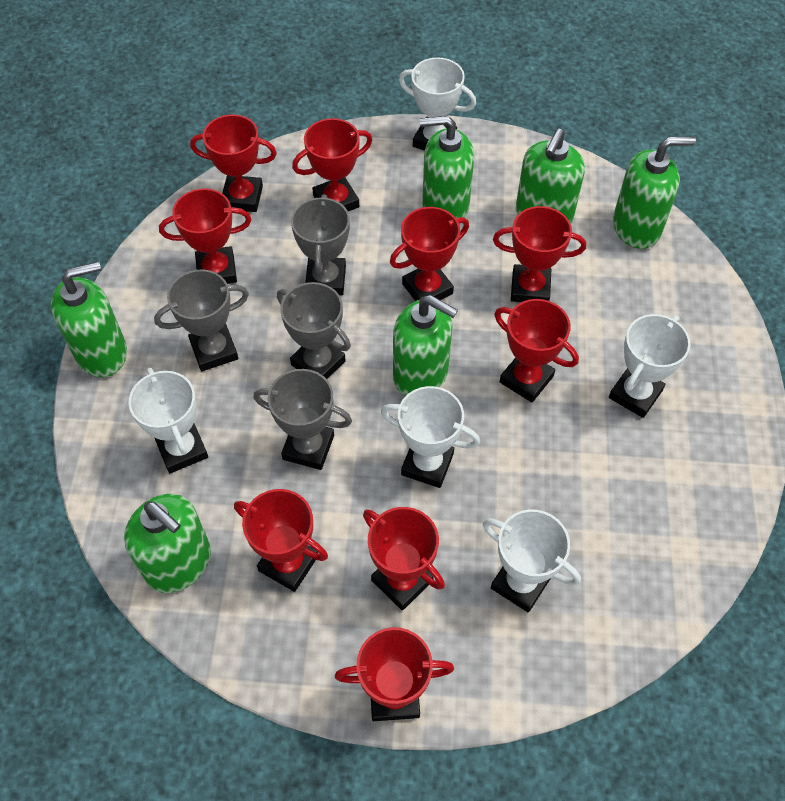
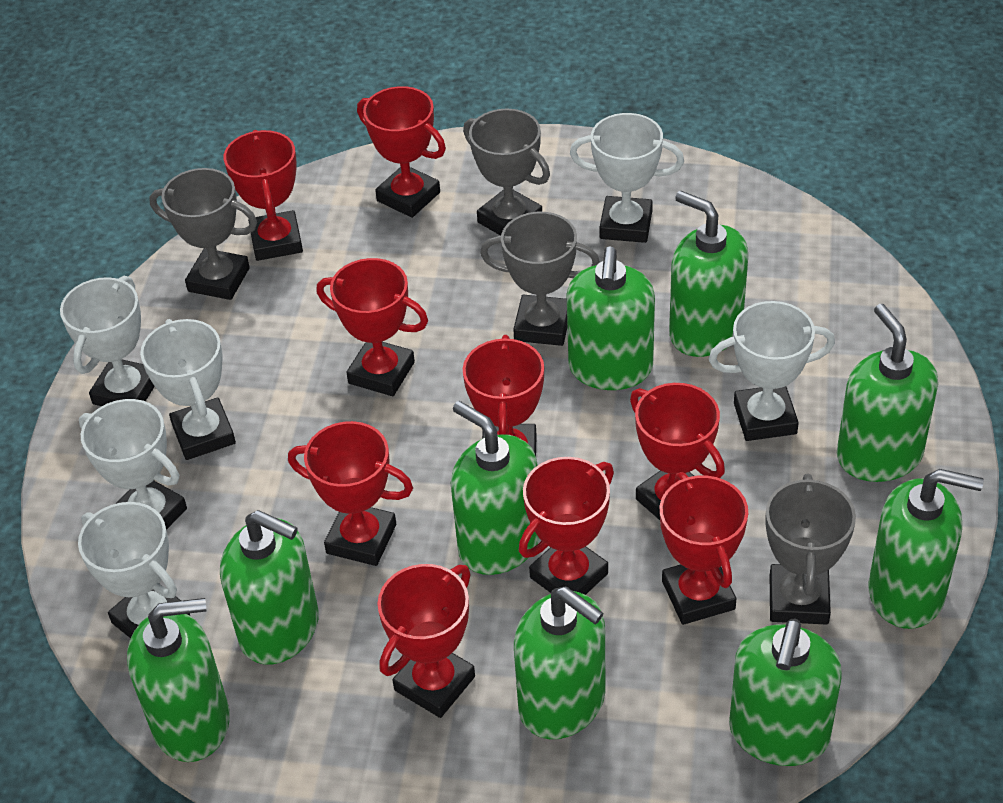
green soap dispenser: 6 -> 9
white trophy: 5 -> 6

